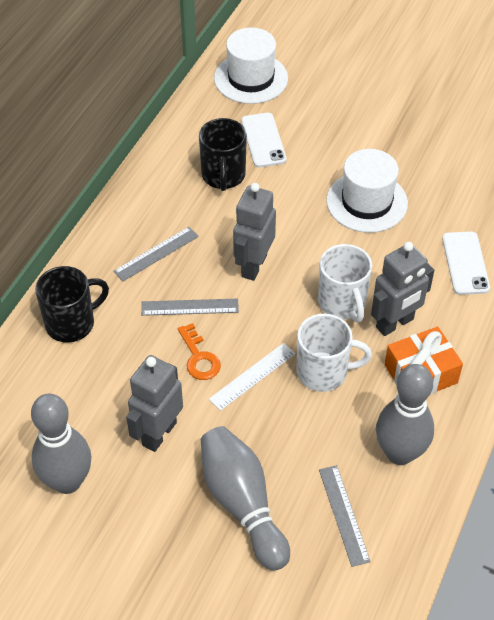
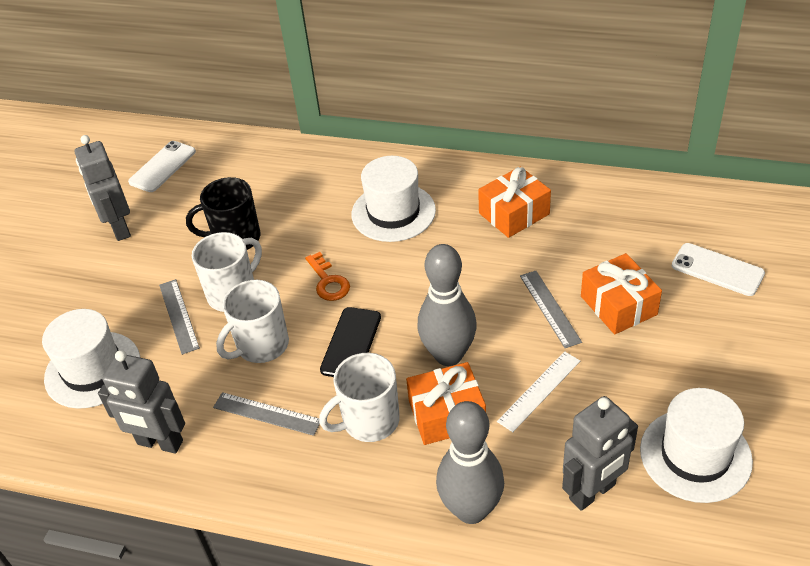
black mug: 2 -> 1
black phone: 0 -> 1
grey bowling pin: 3 -> 2
orange gift: 1 -> 3
white hat: 2 -> 3
white mug: 2 -> 3

